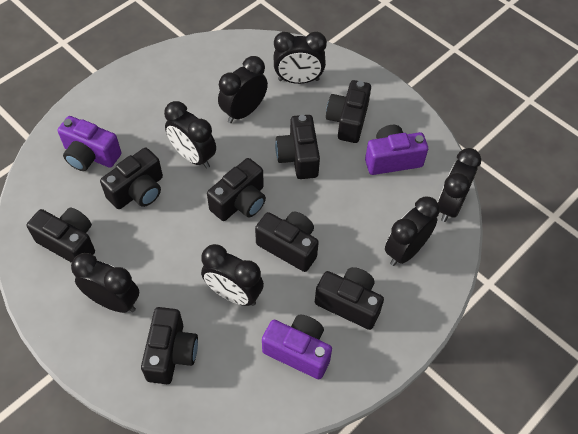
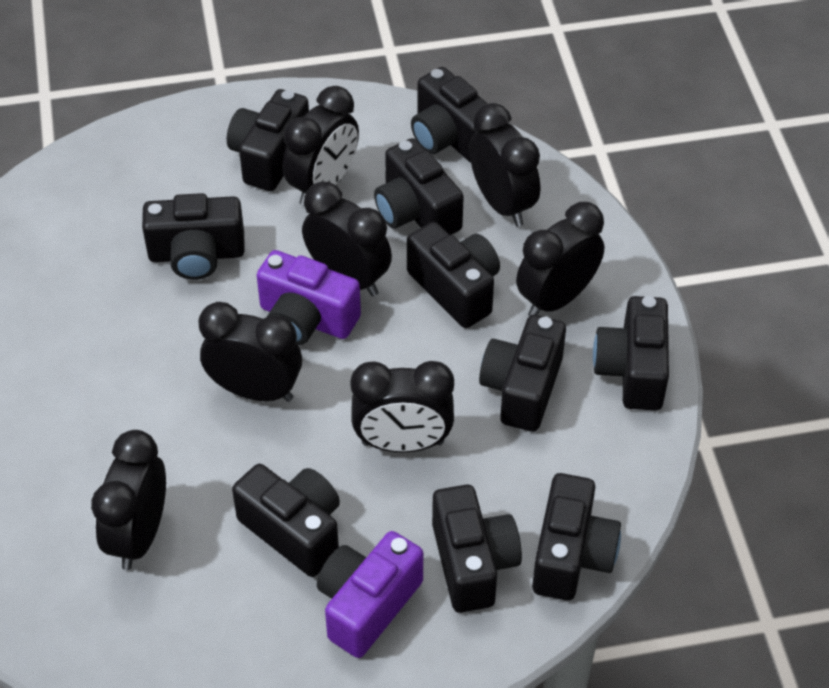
black camera: 8 -> 10
purple camera: 3 -> 2

